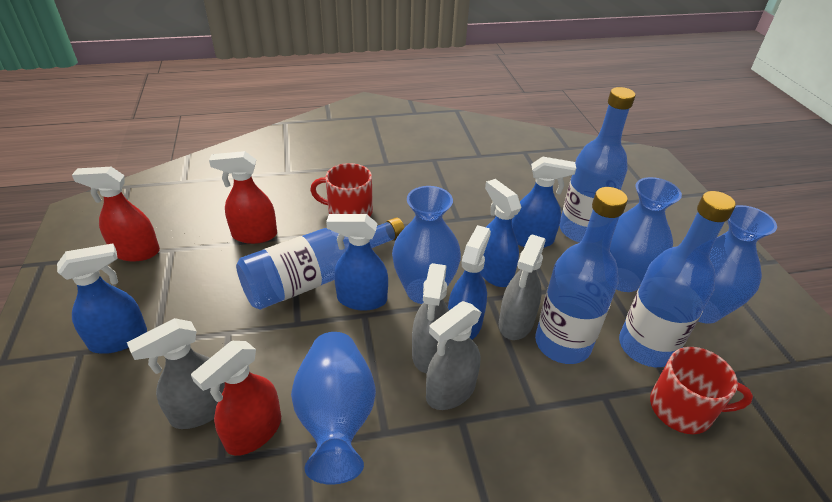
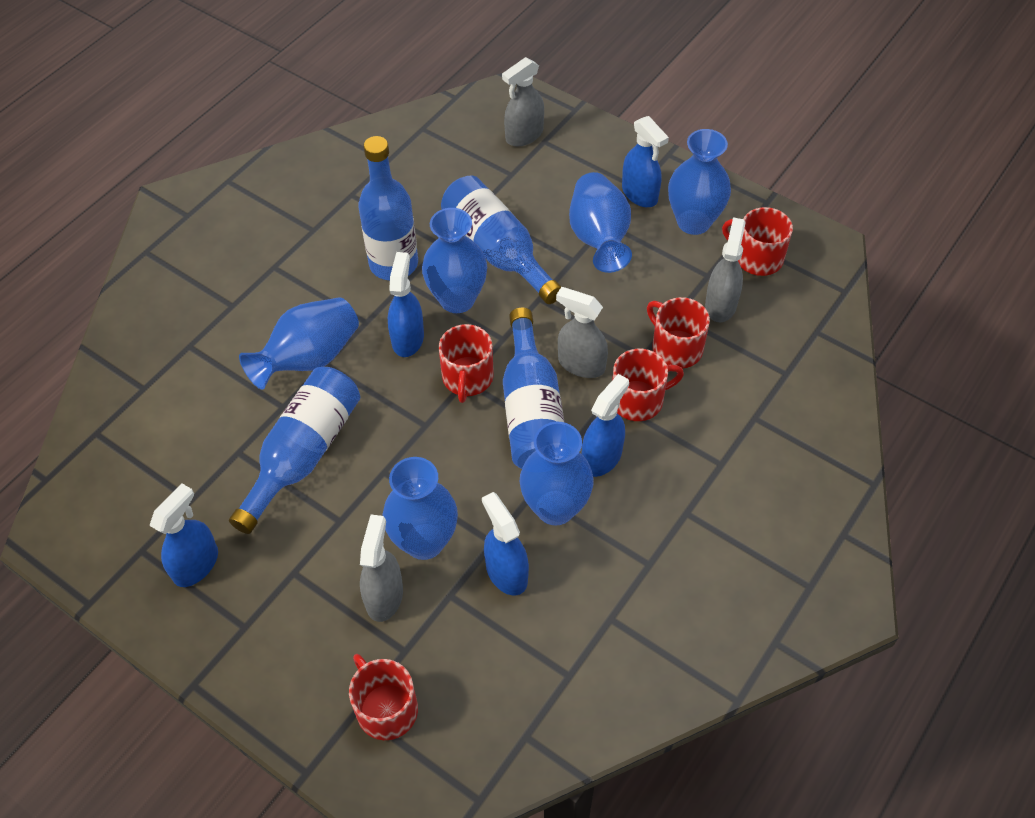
blue vase: 4 -> 6
red mug: 2 -> 5
red spray bottle: 3 -> 0

